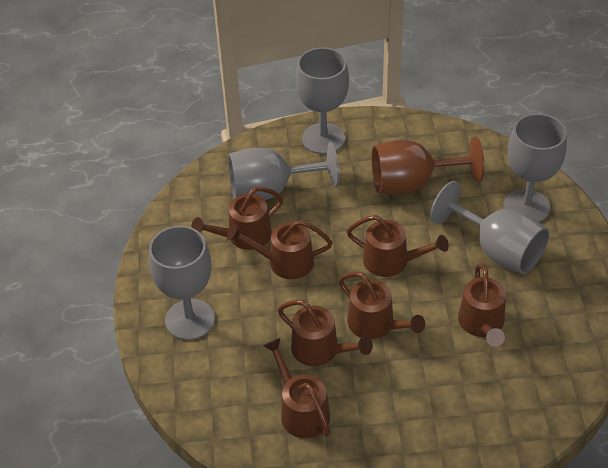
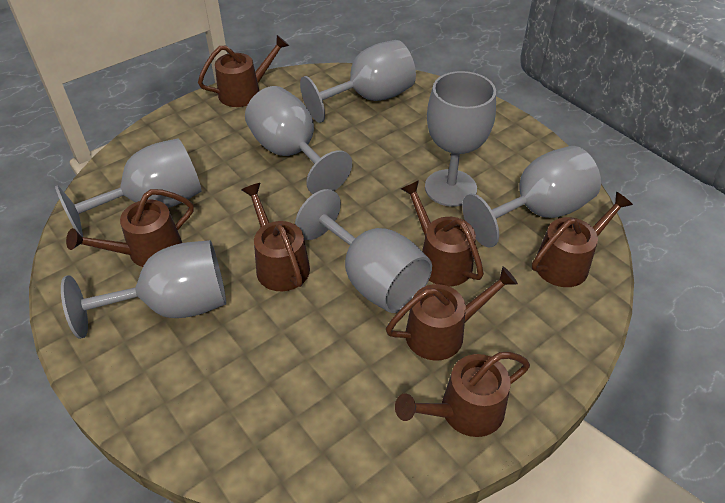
brown goblet: 1 -> 0
grey goblet: 5 -> 7

